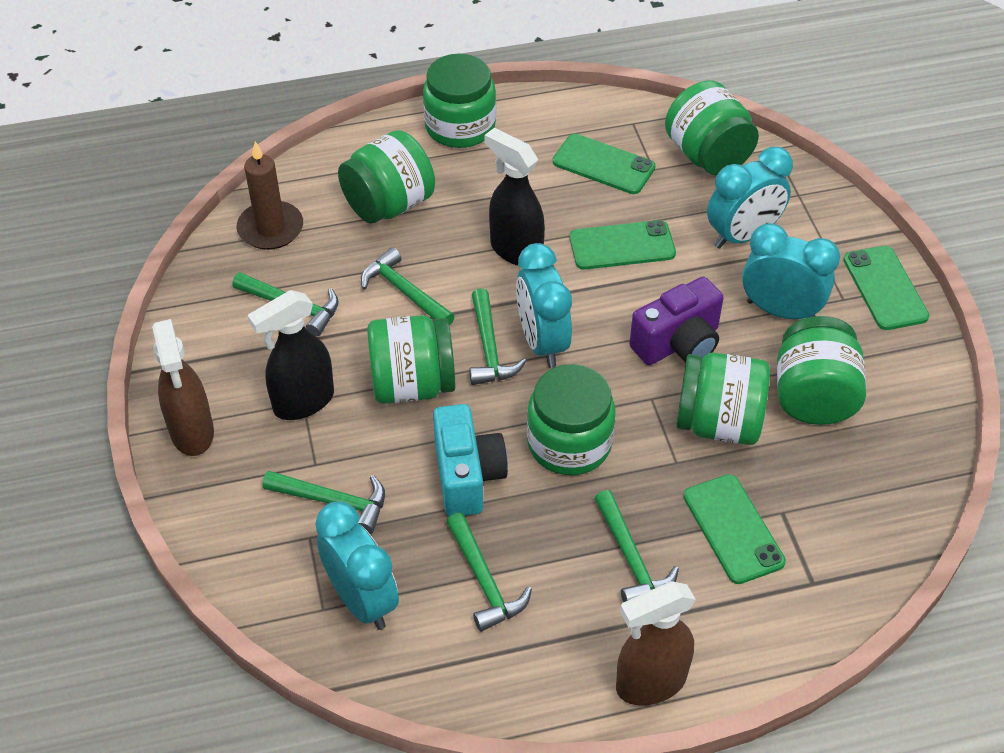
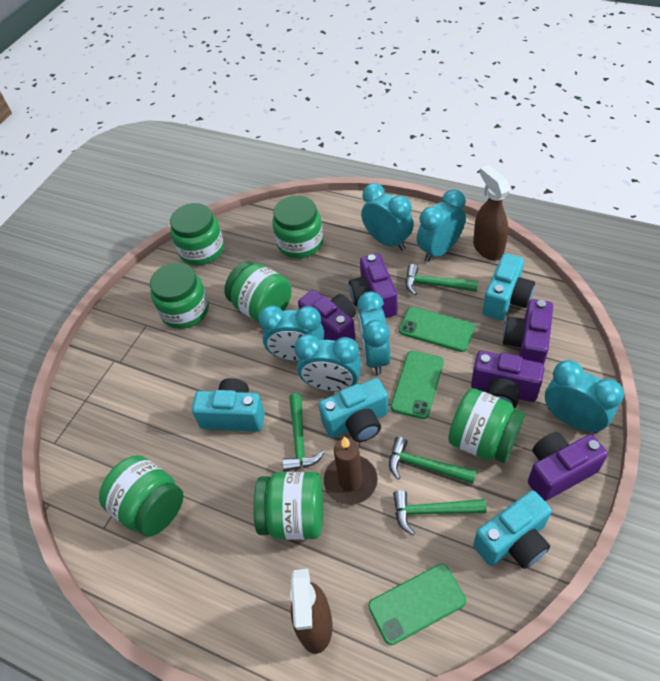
black spray bottle: 2 -> 0
green hammer: 6 -> 4
green phone: 4 -> 3
purple camera: 1 -> 5
turquoise camera: 1 -> 4
turquoise clock: 4 -> 6

